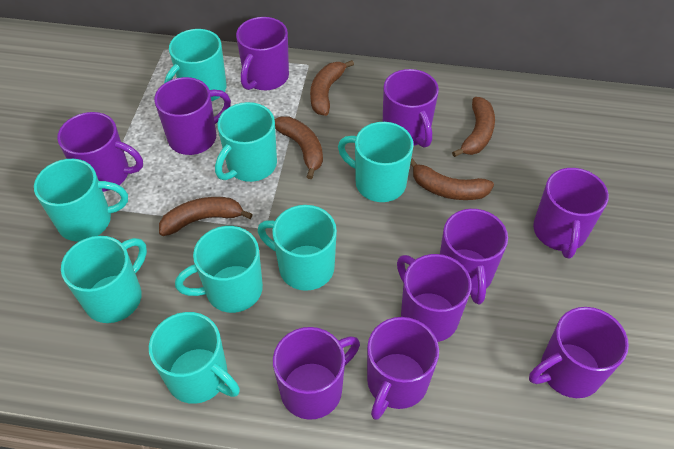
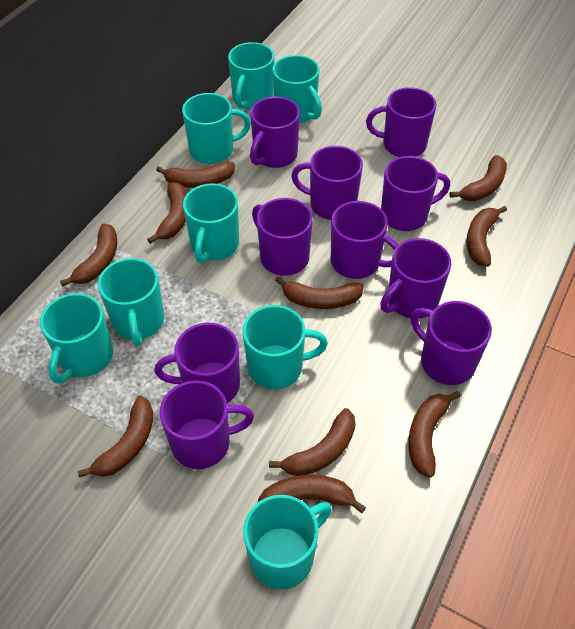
brown banana: 5 -> 10

